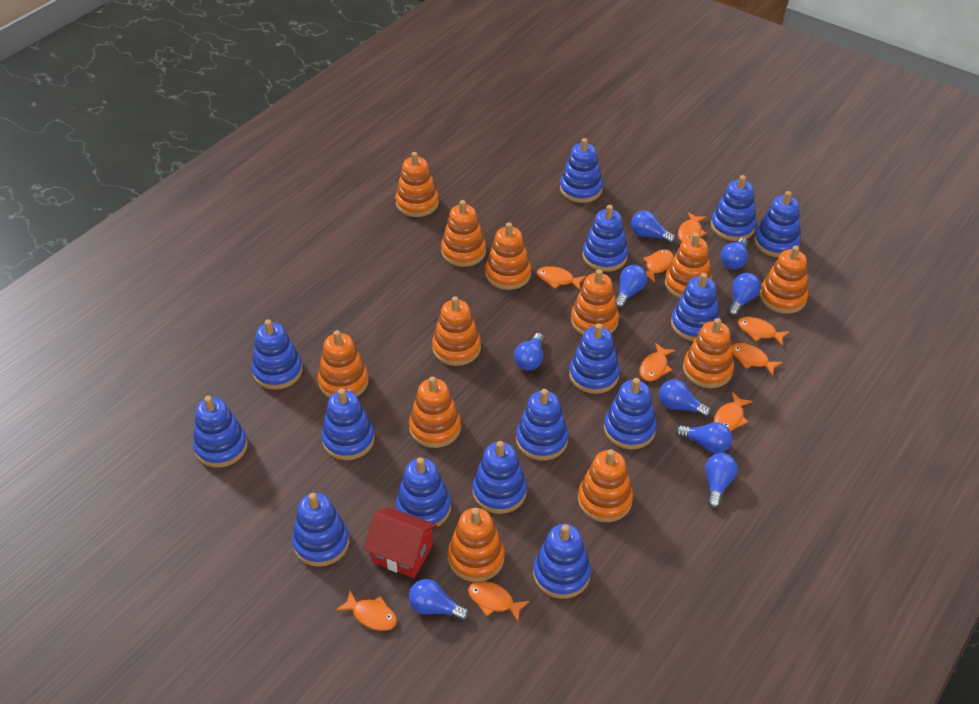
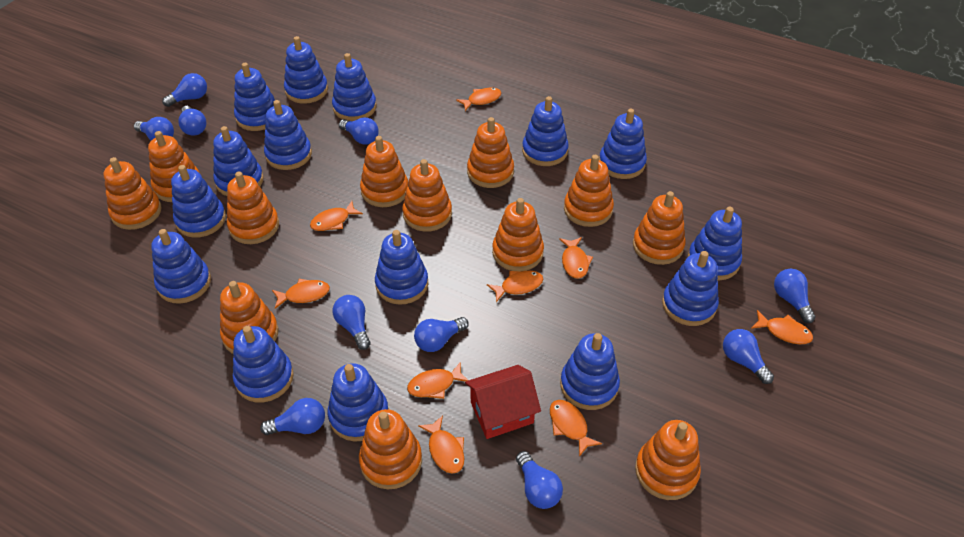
blue light bulb: 9 -> 10

